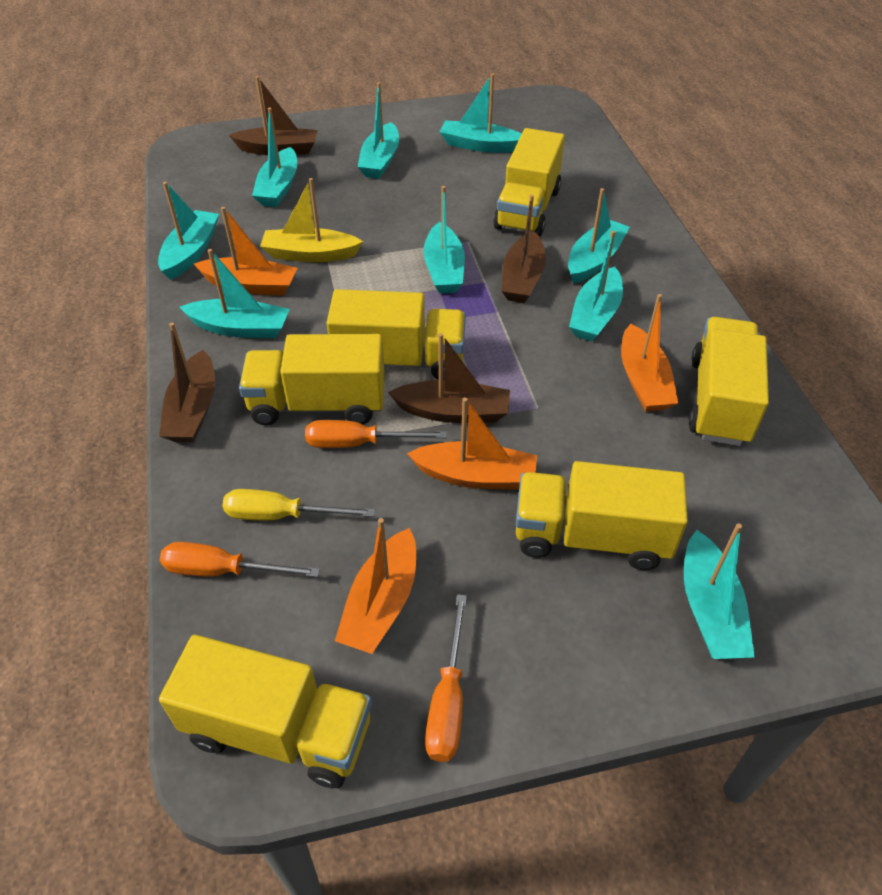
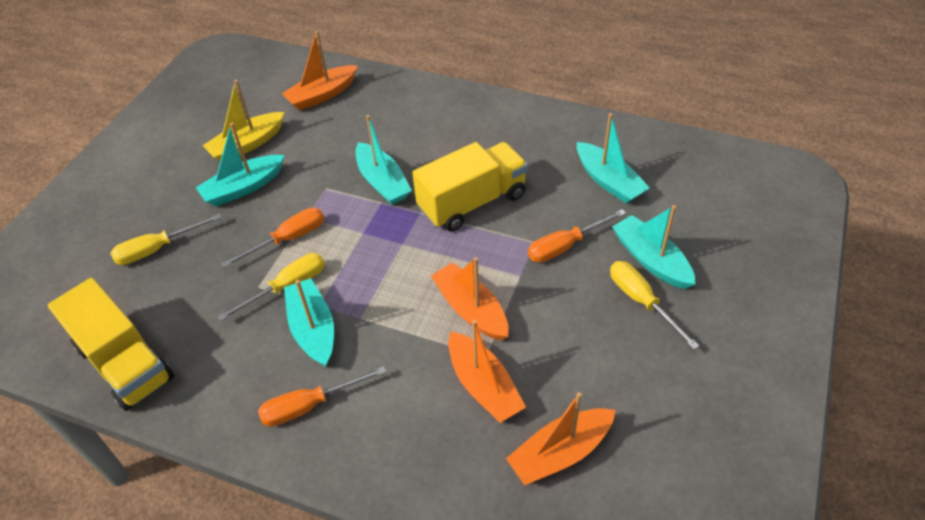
brown boat: 4 -> 0
turquoise boat: 9 -> 5
yellow screwdriver: 1 -> 3
yellow truck: 6 -> 2

